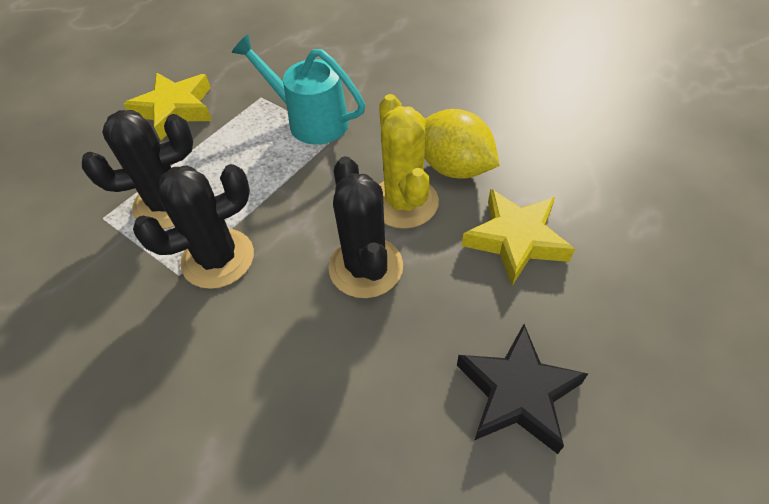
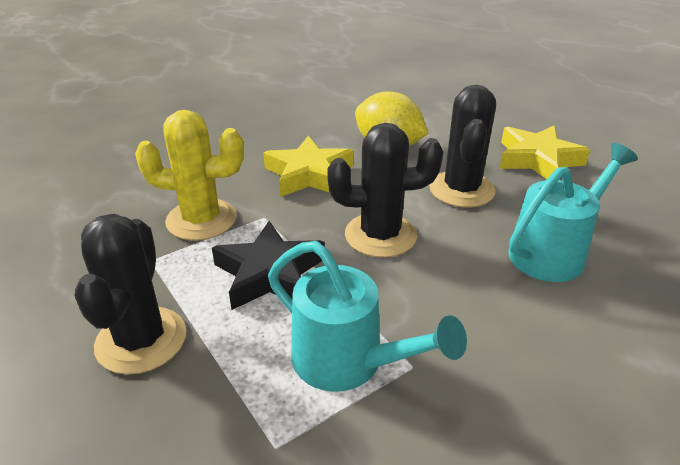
turquoise watering can: 1 -> 2

